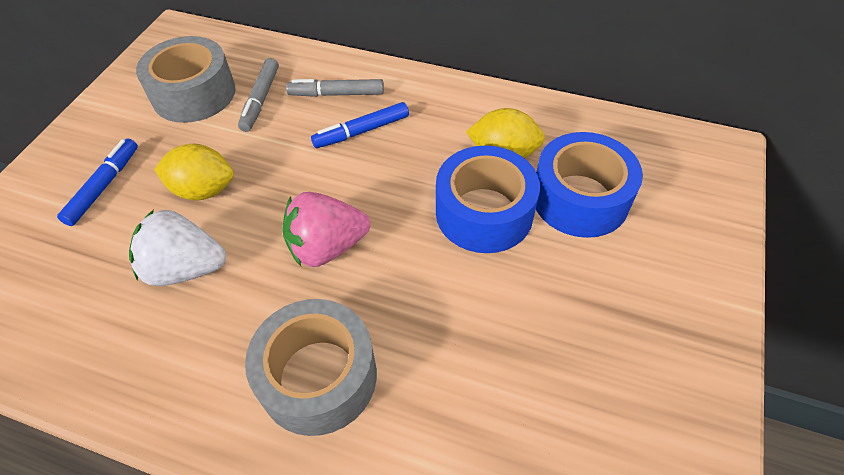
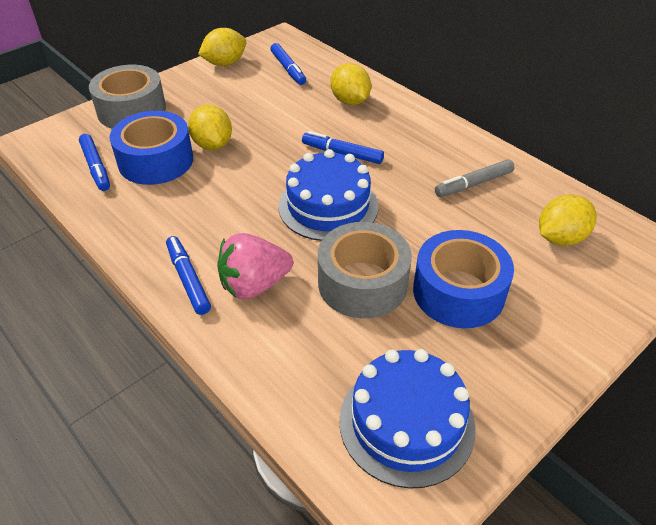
blue cake: 0 -> 2
blue marker: 2 -> 4
grey marker: 2 -> 1
white strawberry: 1 -> 0
yellow lemon: 2 -> 4

